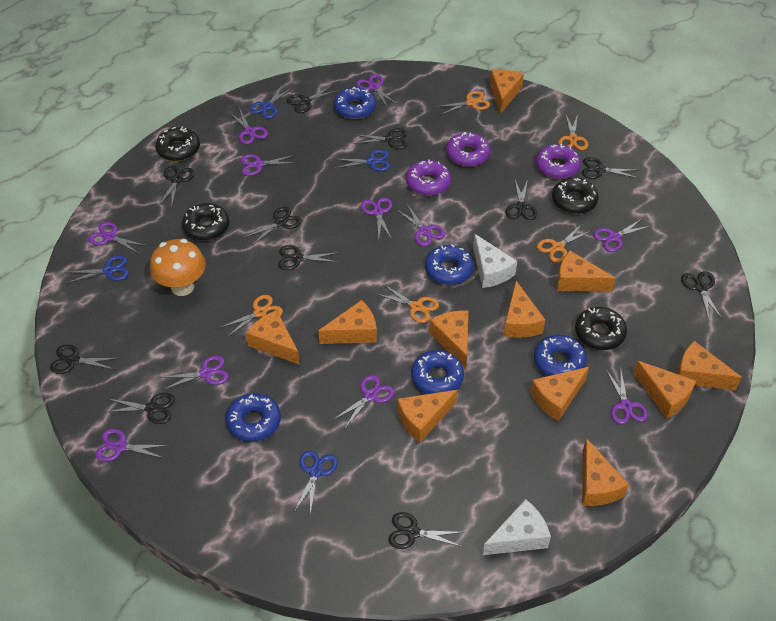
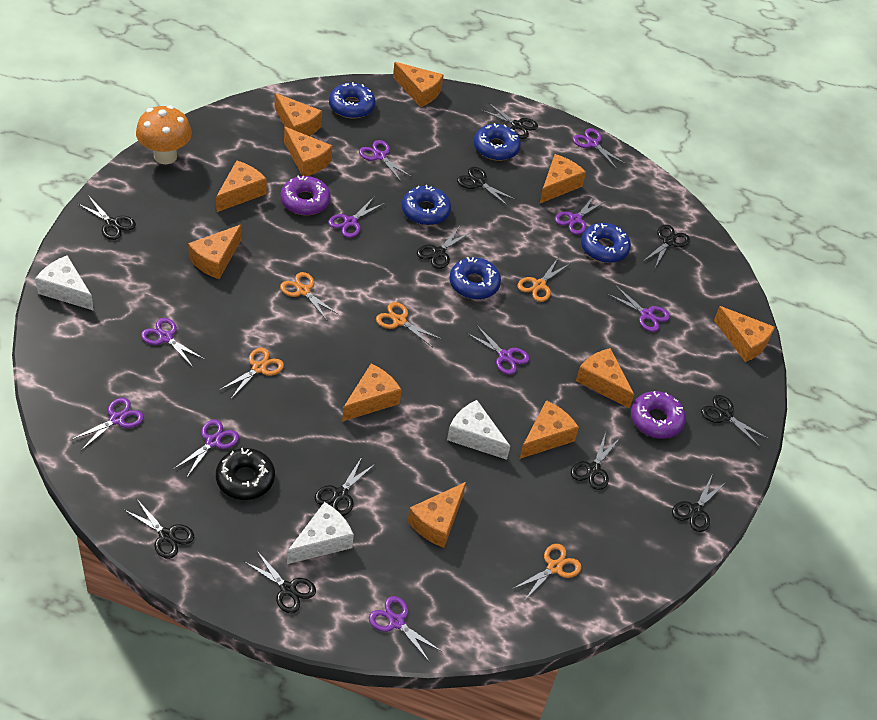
black donut: 4 -> 1
blue scissors: 4 -> 0
purple donut: 3 -> 2
purple scissors: 11 -> 10
white cheese: 2 -> 3

